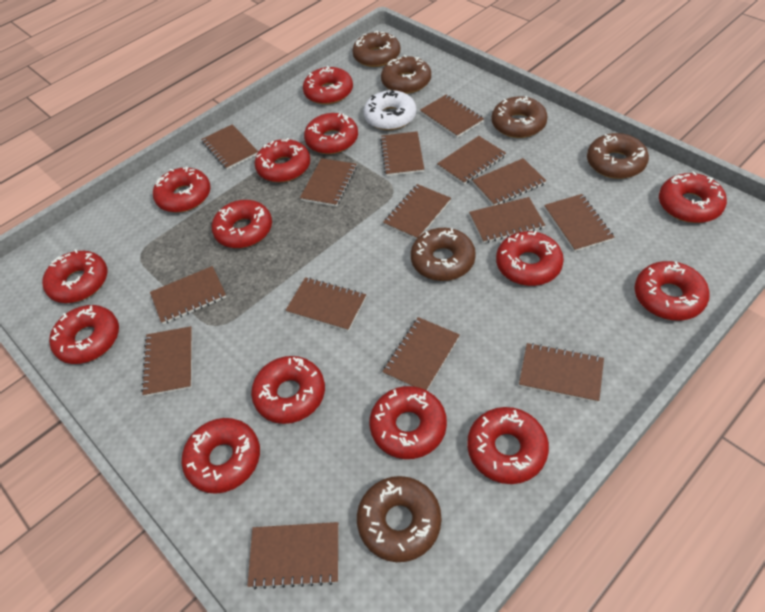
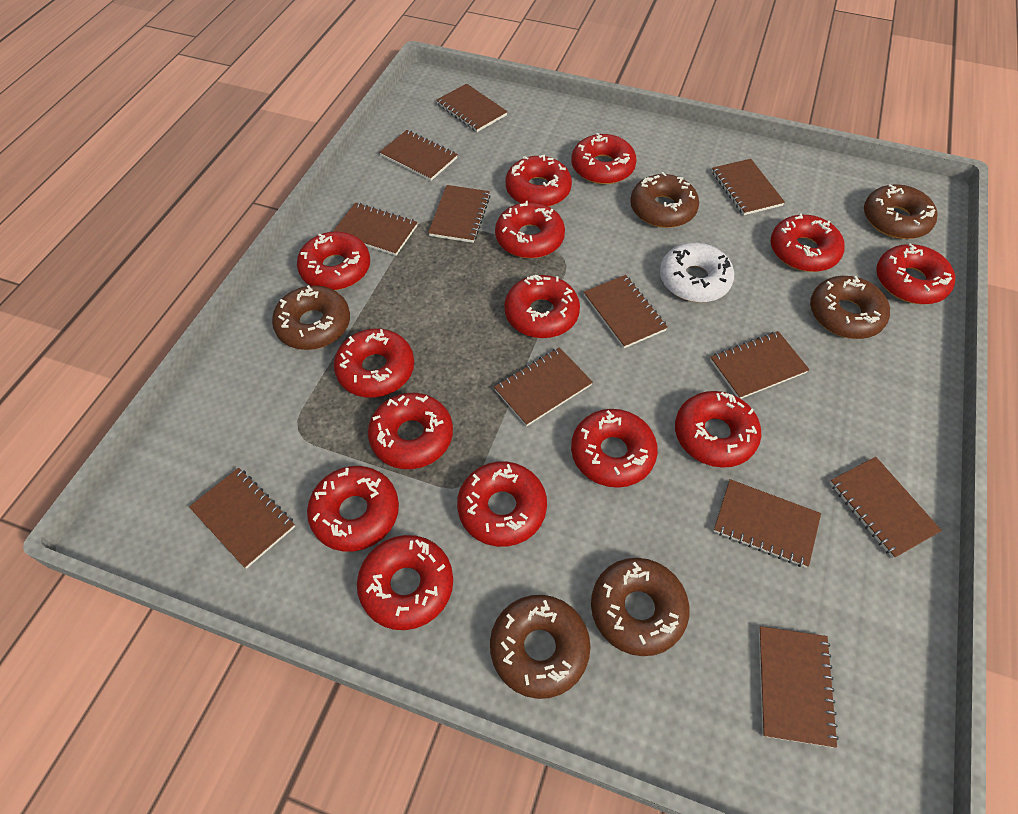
brown notebook: 15 -> 12

